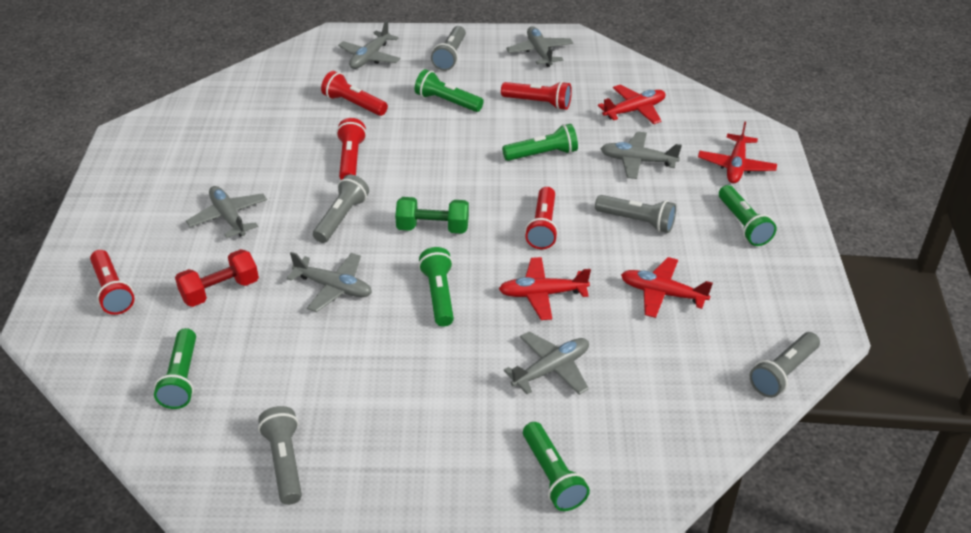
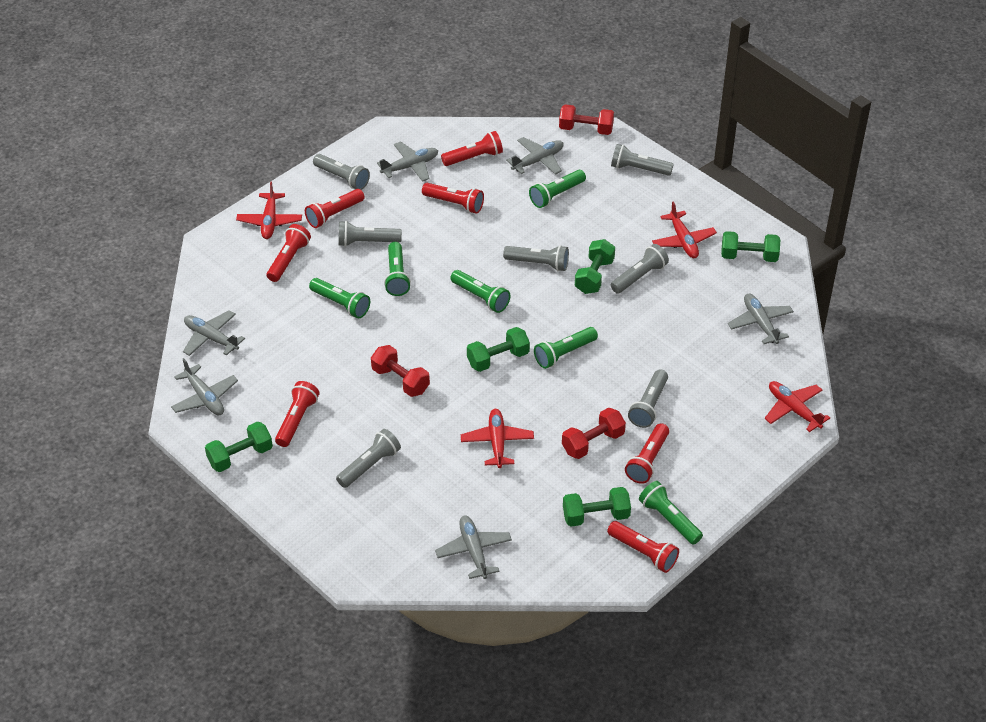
green dumbbell: 1 -> 5
grey flashlight: 5 -> 7
red dumbbell: 1 -> 3
red flashlight: 5 -> 7

